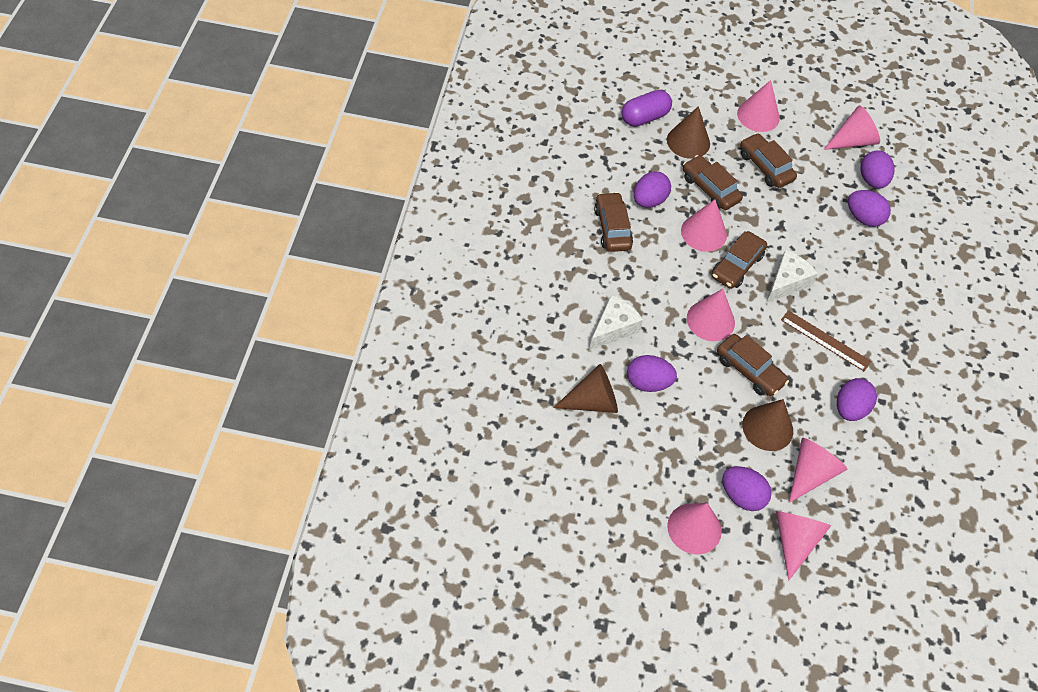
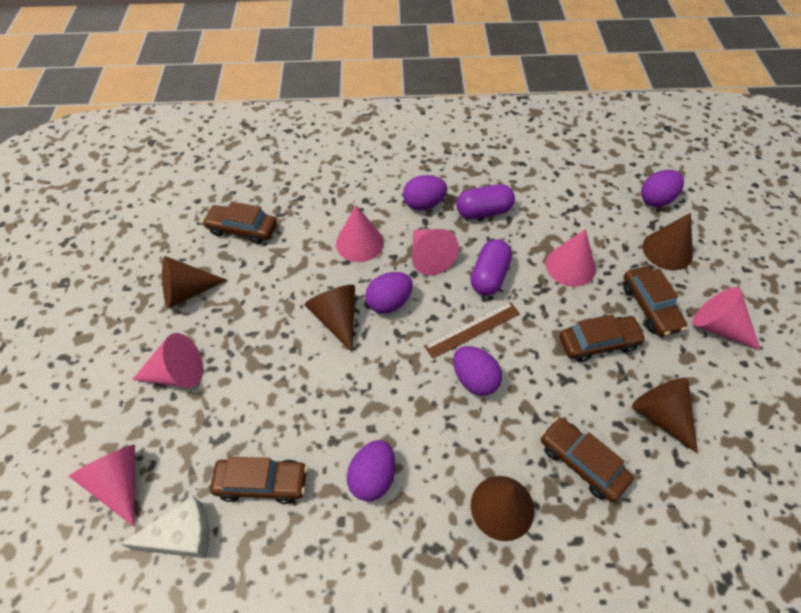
brown cone: 3 -> 5
pink cone: 7 -> 6
purple capsule: 1 -> 2
purple egg: 6 -> 5
white cheese: 2 -> 1

